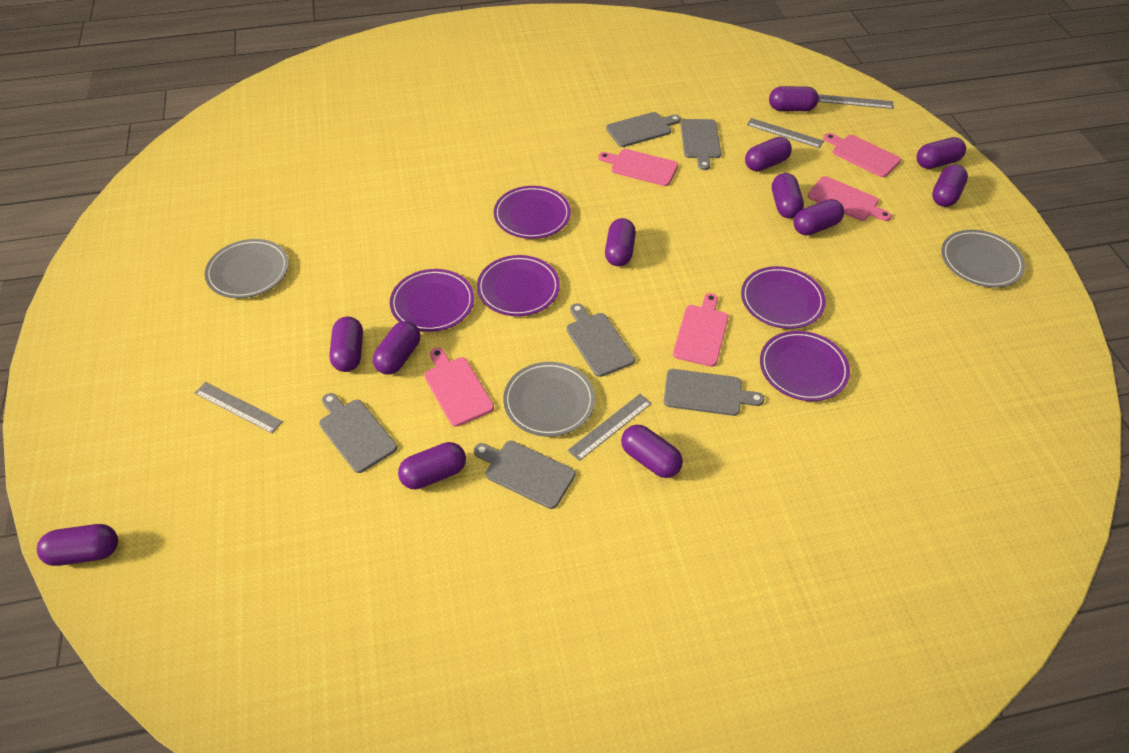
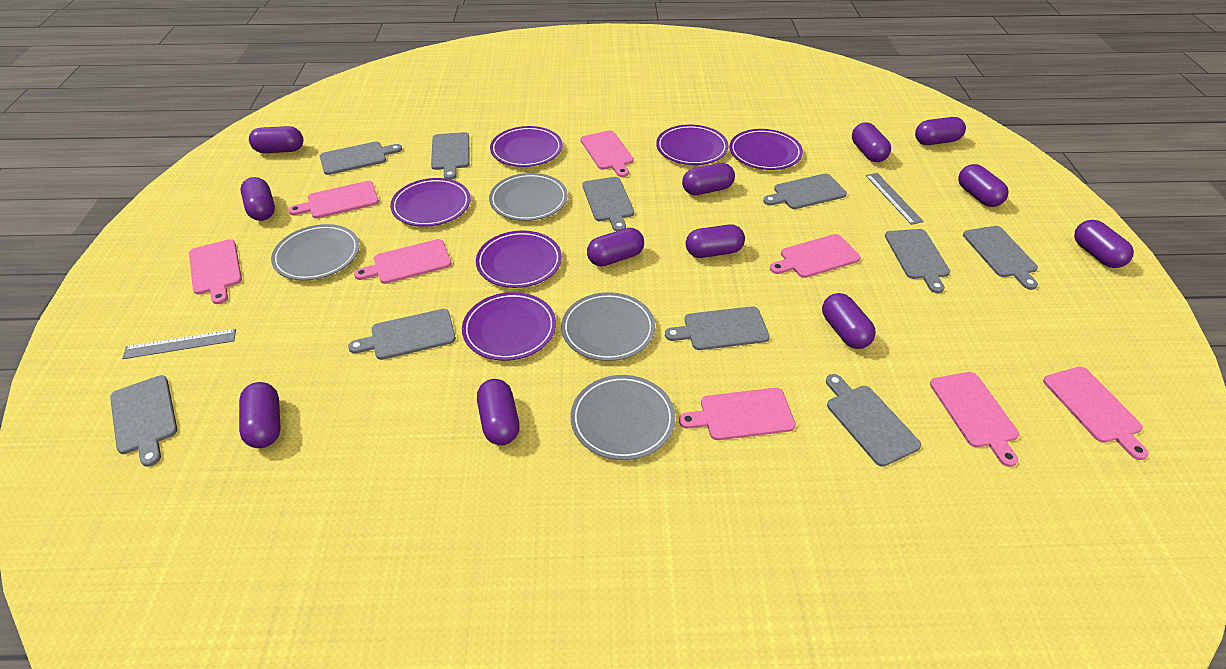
grey cutting board: 6 -> 10
grey plate: 3 -> 4
grey ruler: 4 -> 2
pink cutting board: 5 -> 8
purple plate: 5 -> 6

